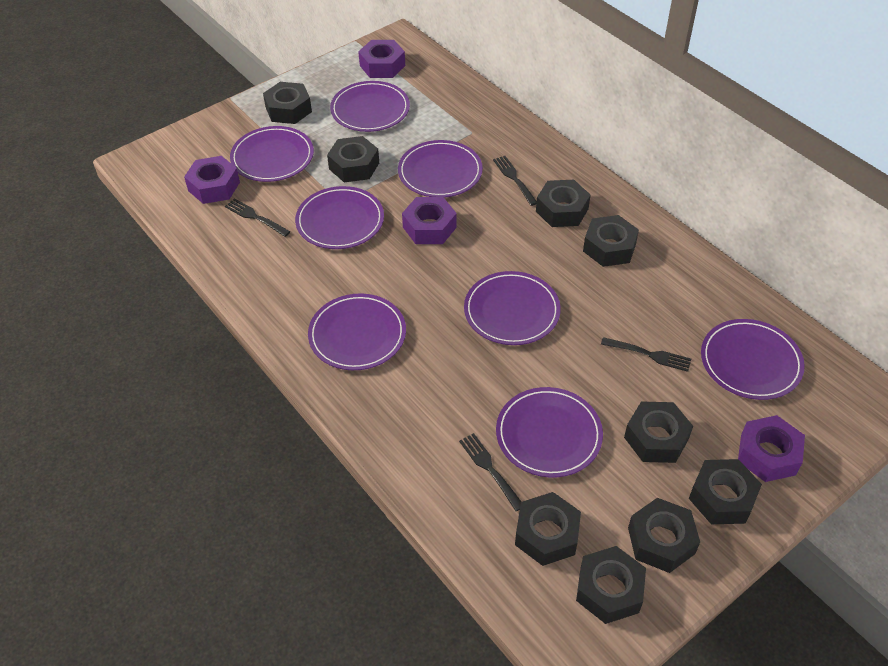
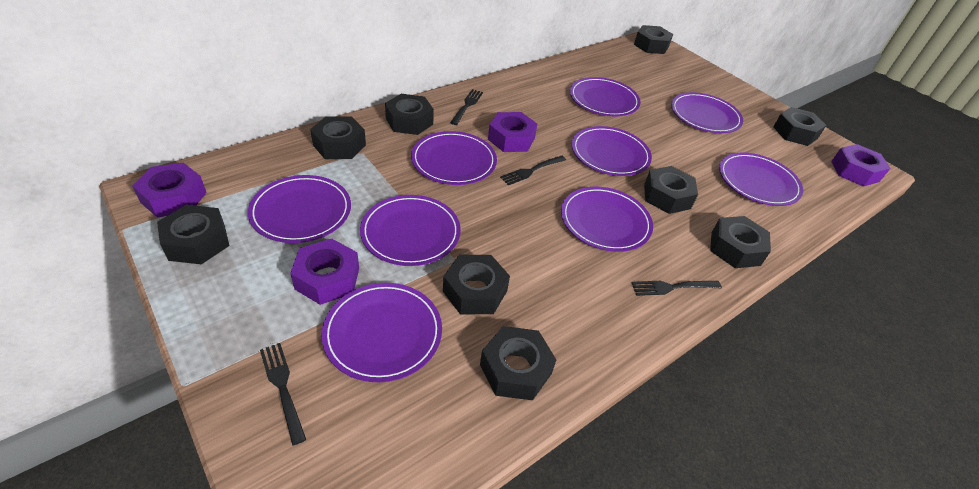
purple plate: 8 -> 9

